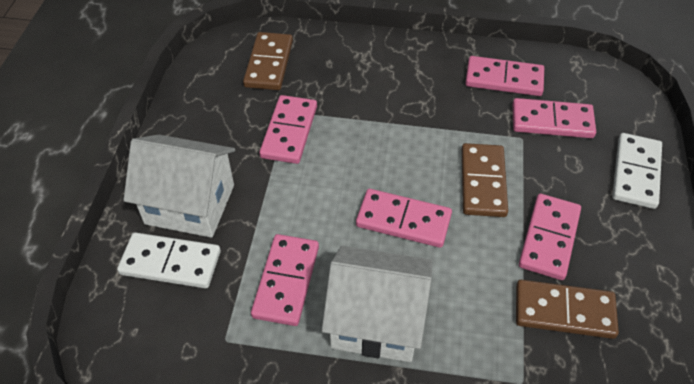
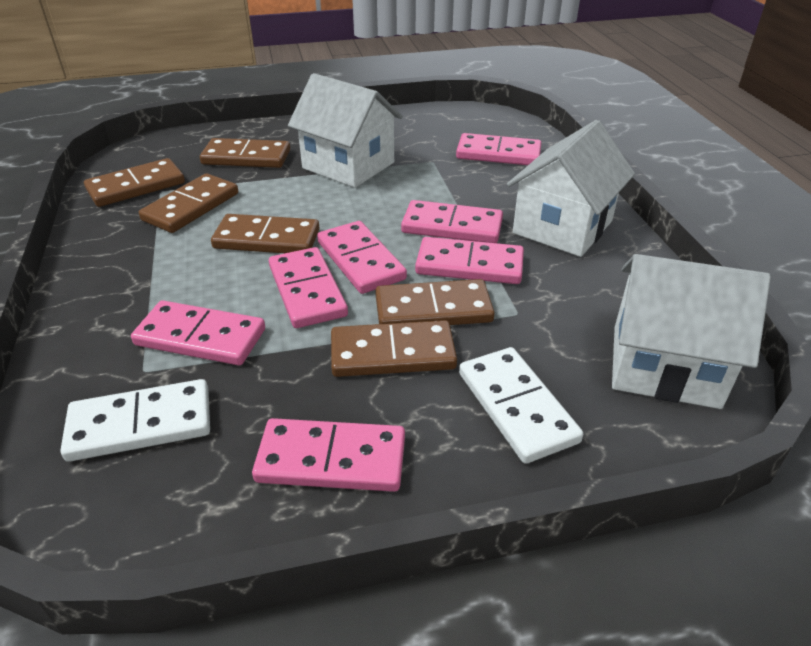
brown domino: 3 -> 6
pink domino: 6 -> 7
white house: 2 -> 3

